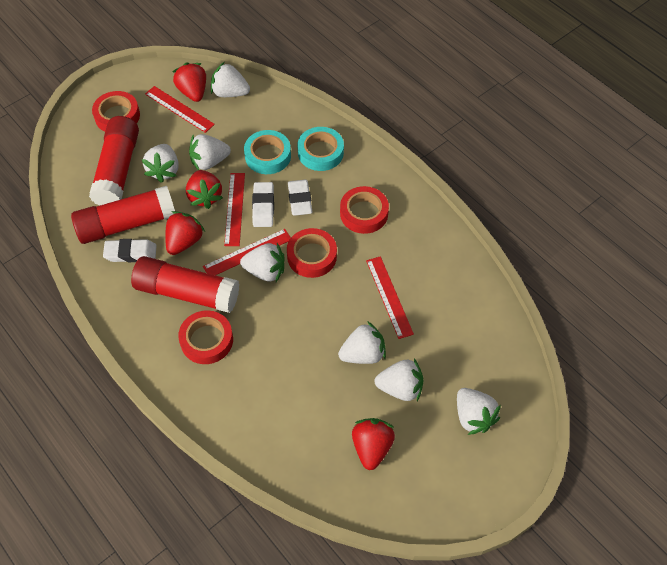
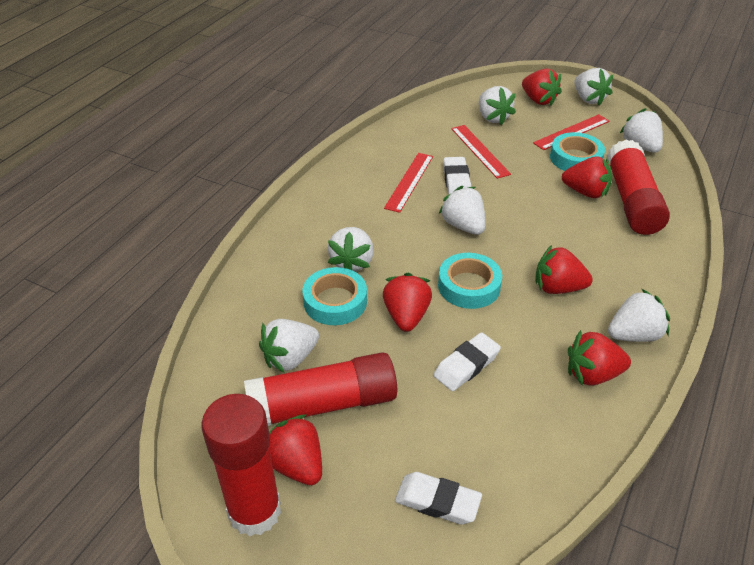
red ruler: 4 -> 3
red strawberry: 4 -> 6
red tape: 4 -> 0
turquoise tape: 2 -> 3

